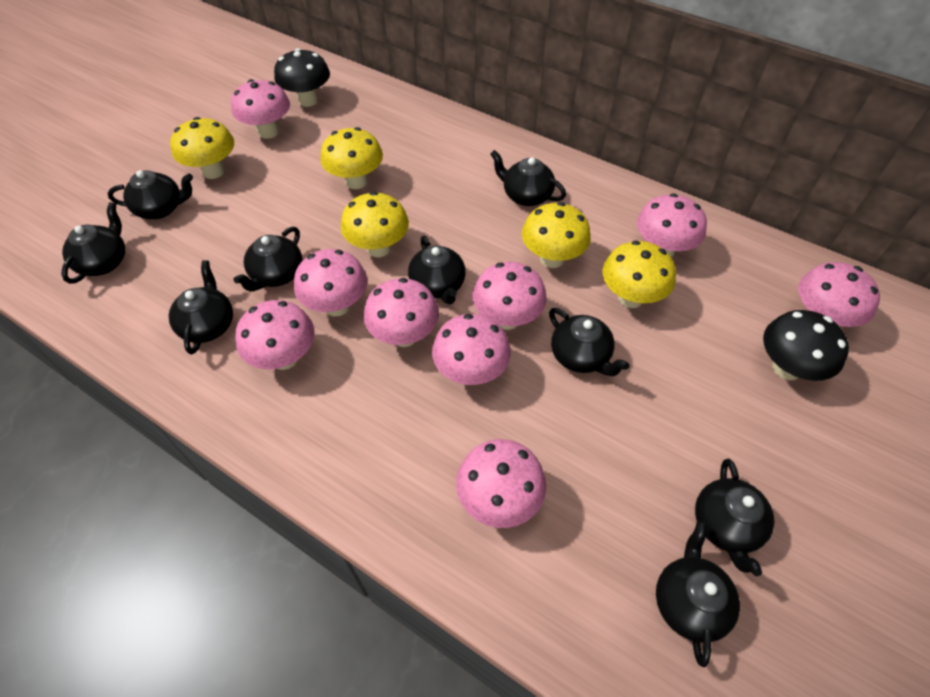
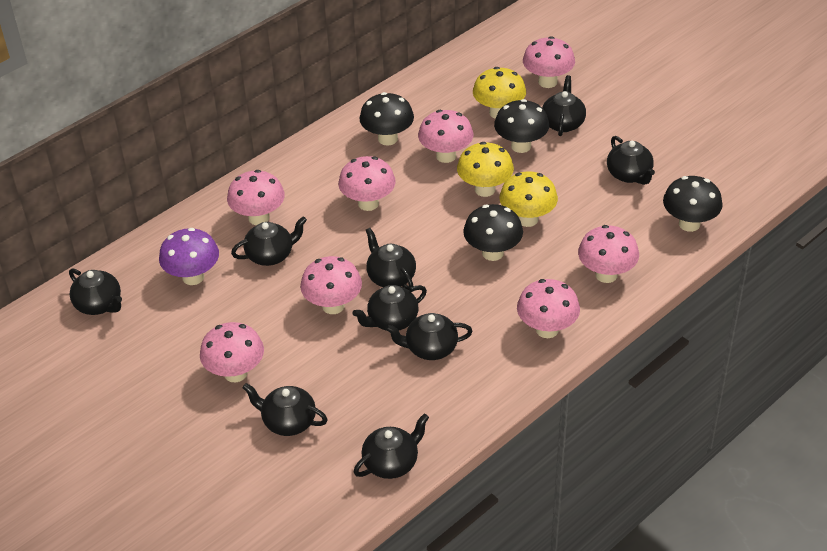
black mushroom: 2 -> 4
pink mushroom: 9 -> 8
purple mushroom: 0 -> 1
yellow mushroom: 5 -> 3

